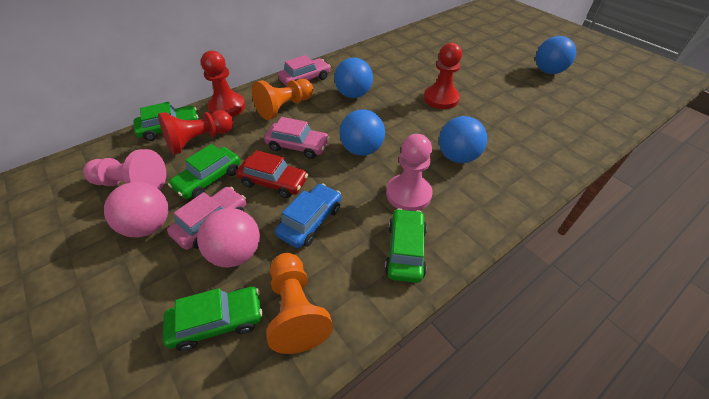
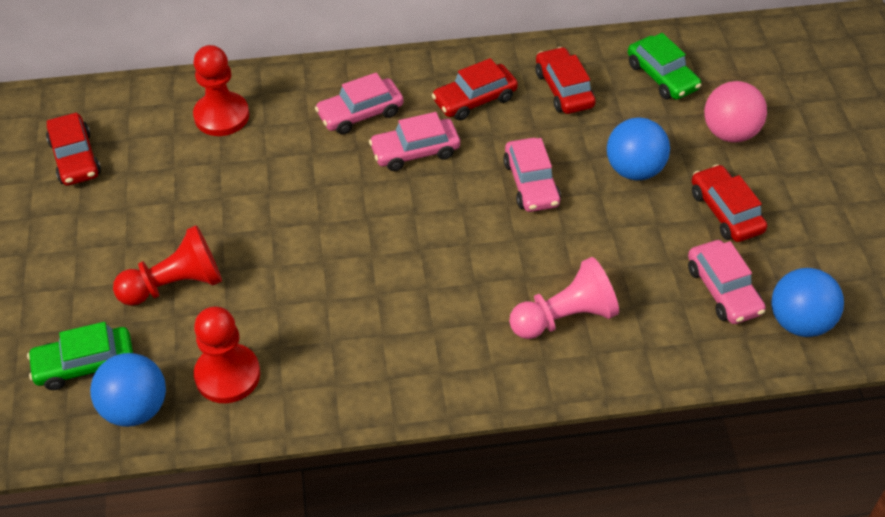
blue ball: 4 -> 3
blue car: 1 -> 0
green car: 4 -> 2
orange pawn: 2 -> 0
pink ball: 2 -> 1
pink car: 3 -> 4
pink pawn: 2 -> 1
red car: 1 -> 4

